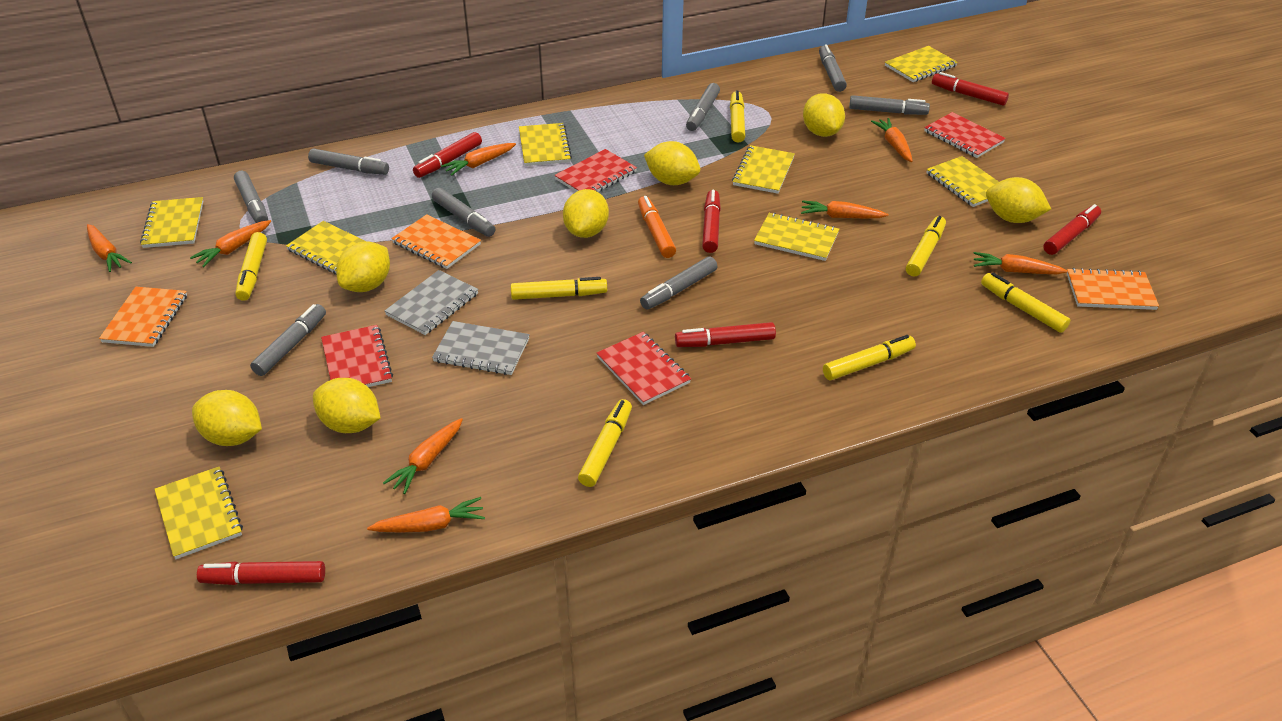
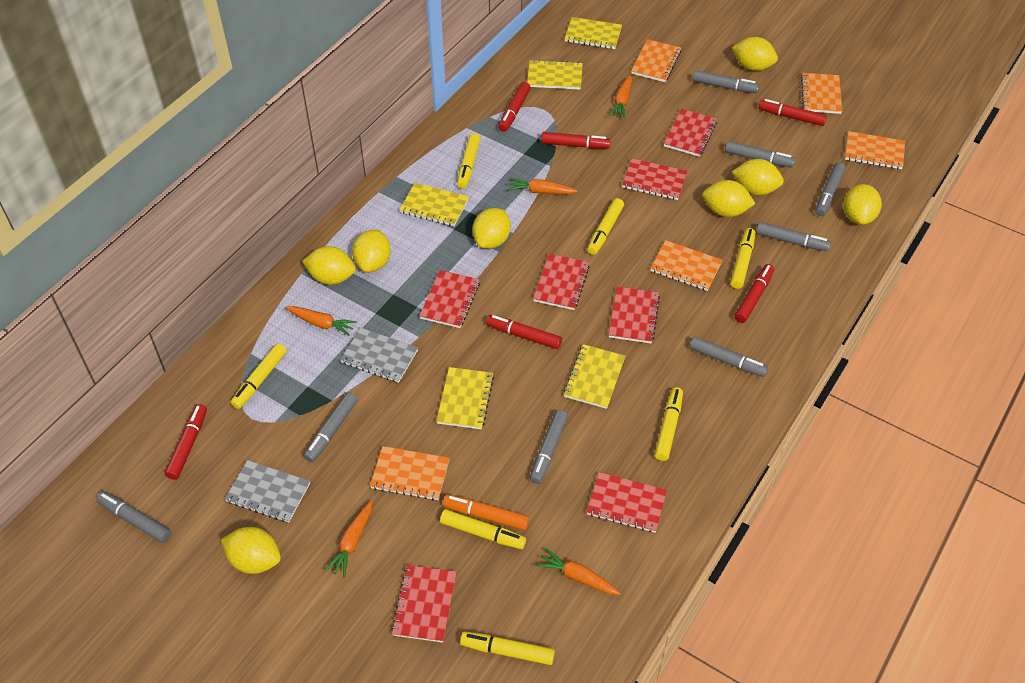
orange carrot: 8 -> 5
orange notebook: 3 -> 5
red notebook: 4 -> 7
yellow lemon: 7 -> 8
yellow notebook: 8 -> 5

